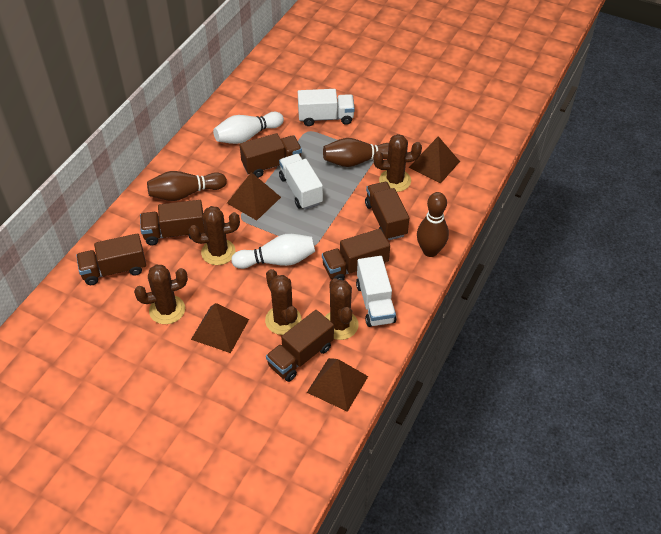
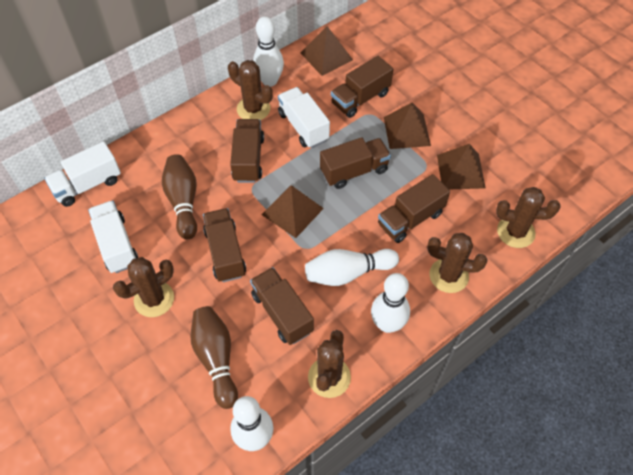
brown bowling pin: 3 -> 2
white bowling pin: 2 -> 4

